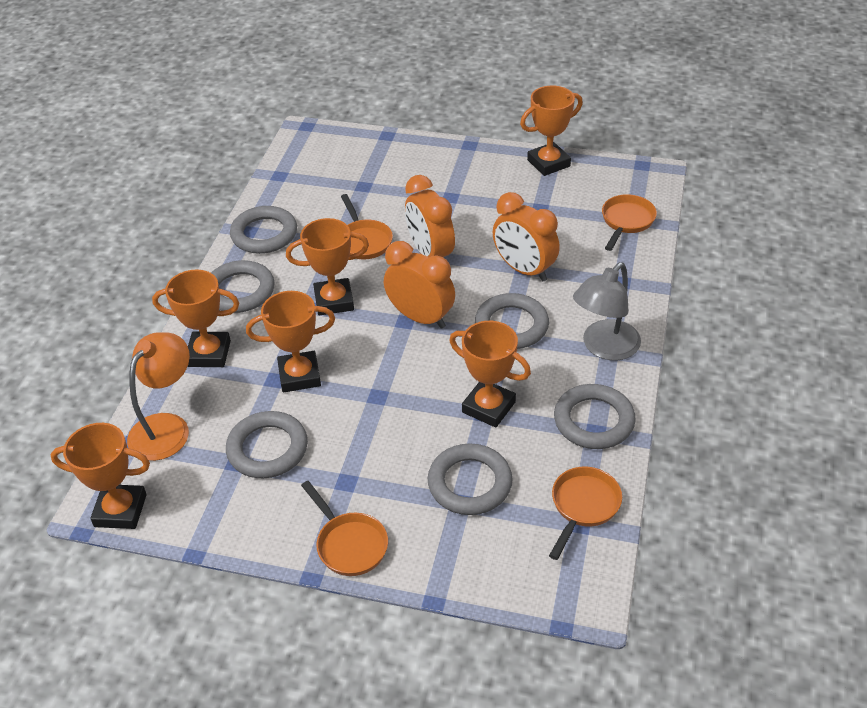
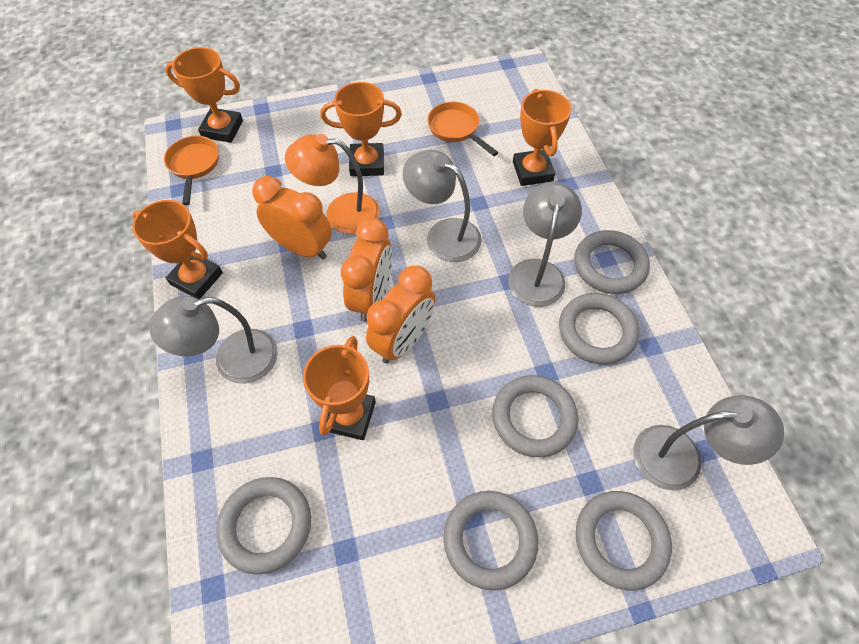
grey lamp: 1 -> 4
orange pan: 4 -> 2
orange trophy: 6 -> 5

